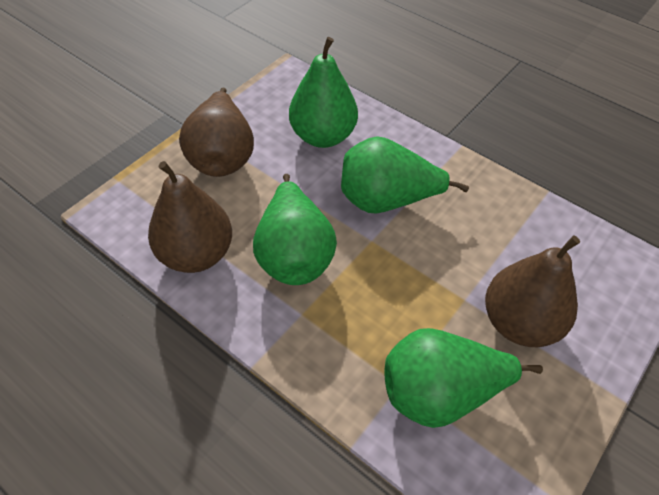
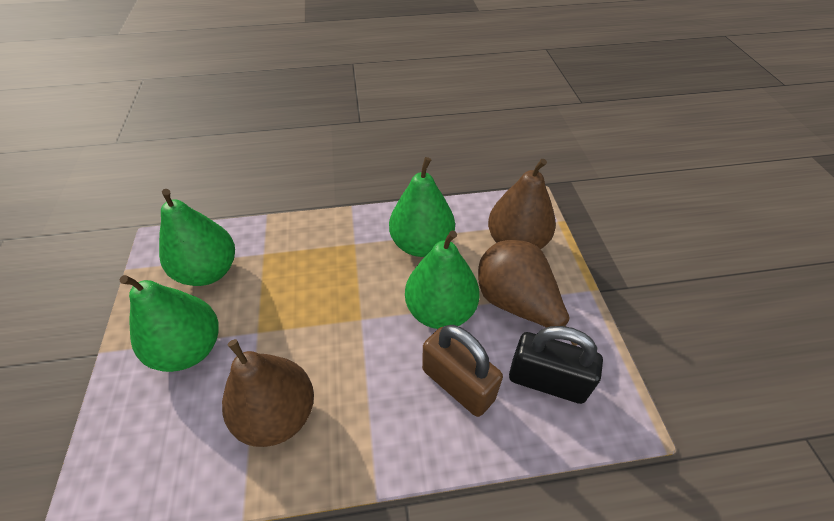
black padlock: 0 -> 1
brown padlock: 0 -> 1

